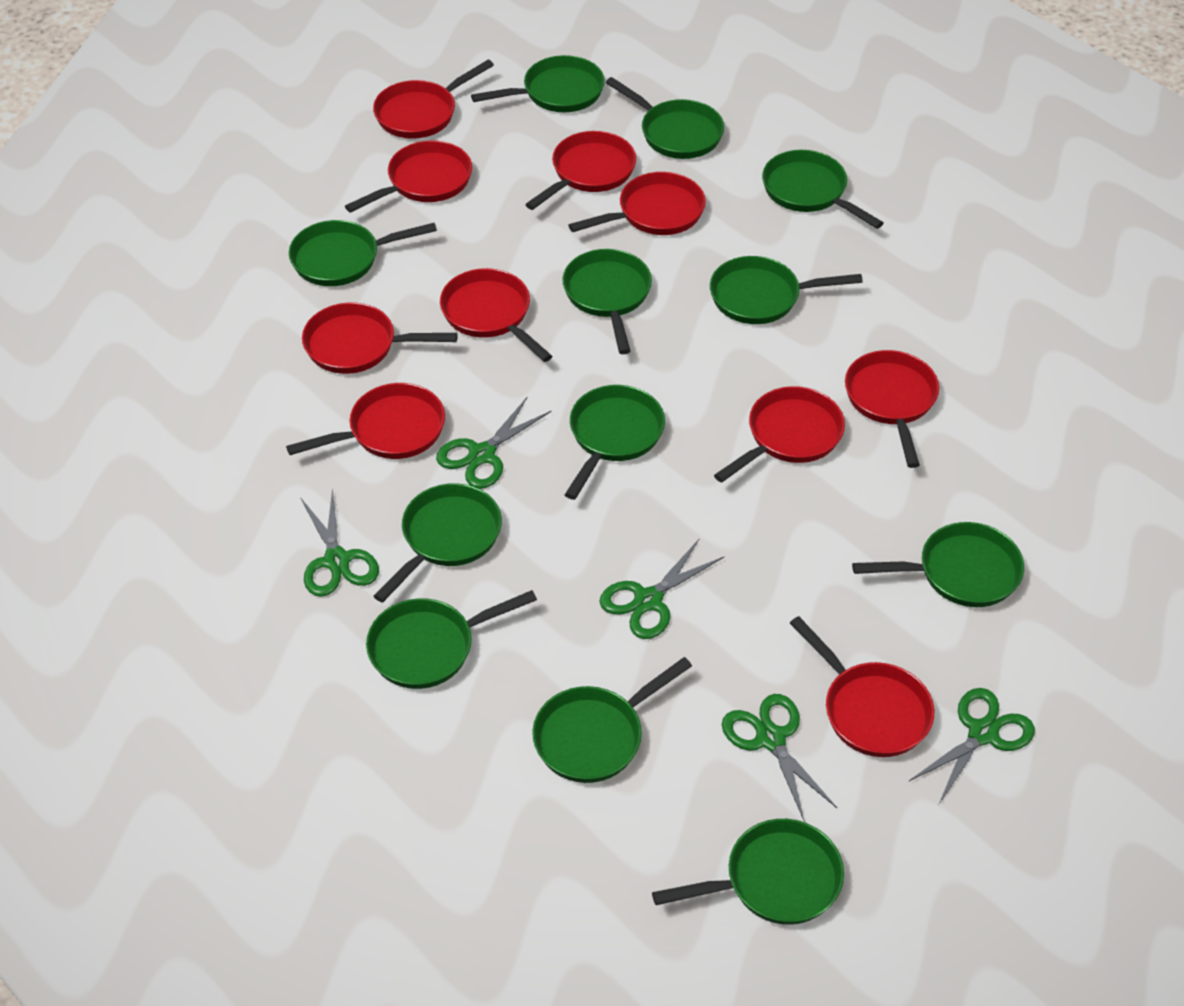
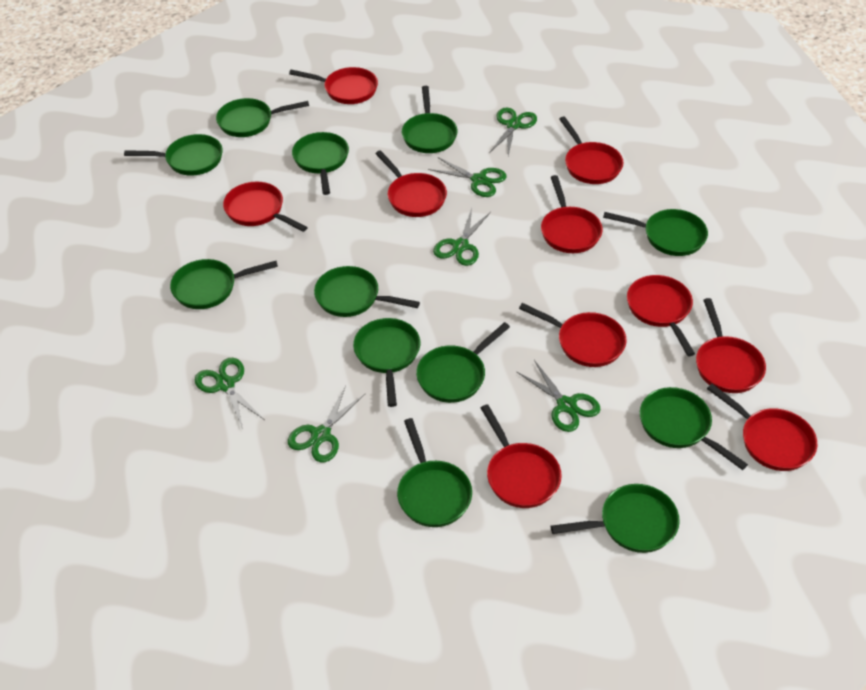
green scissors: 5 -> 6

